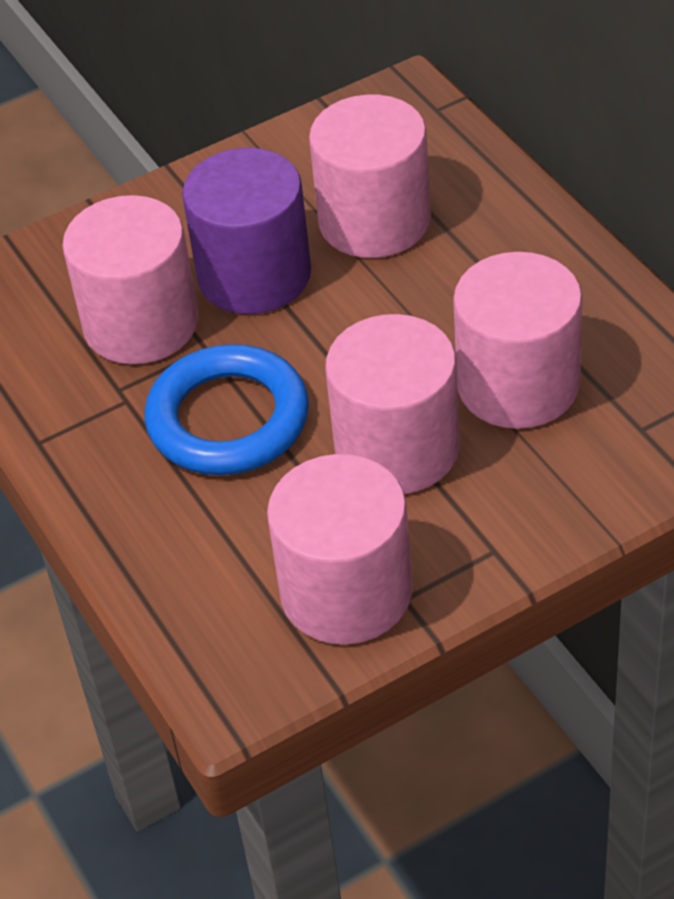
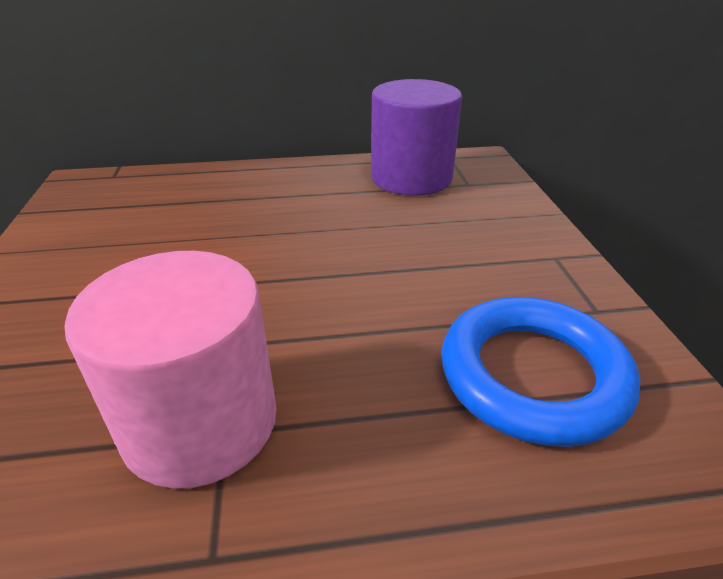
pink cylinder: 5 -> 1

